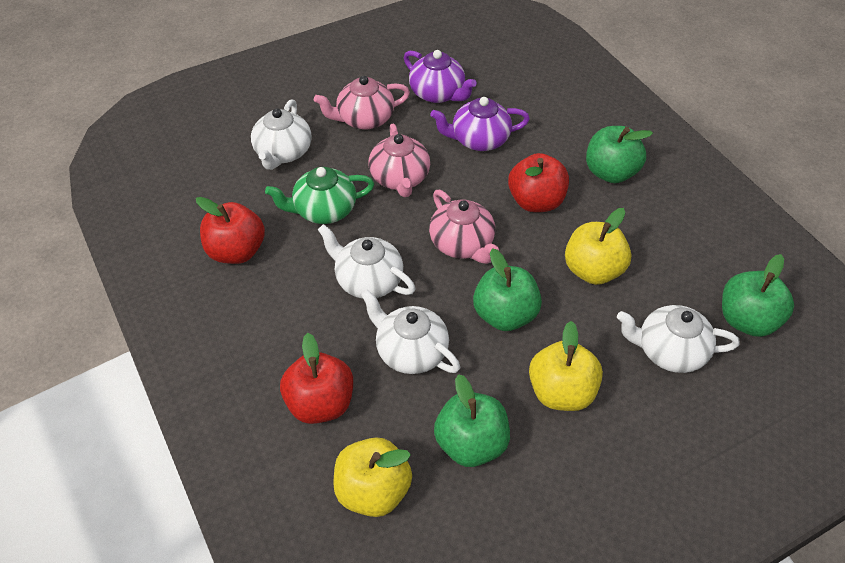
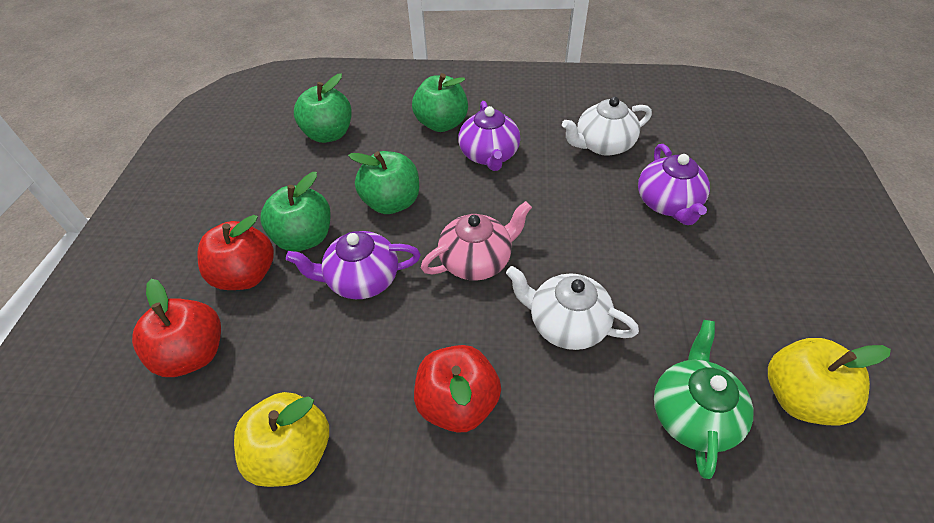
pink teapot: 3 -> 1
purple teapot: 2 -> 3
white teapot: 4 -> 2
yellow apple: 3 -> 2

